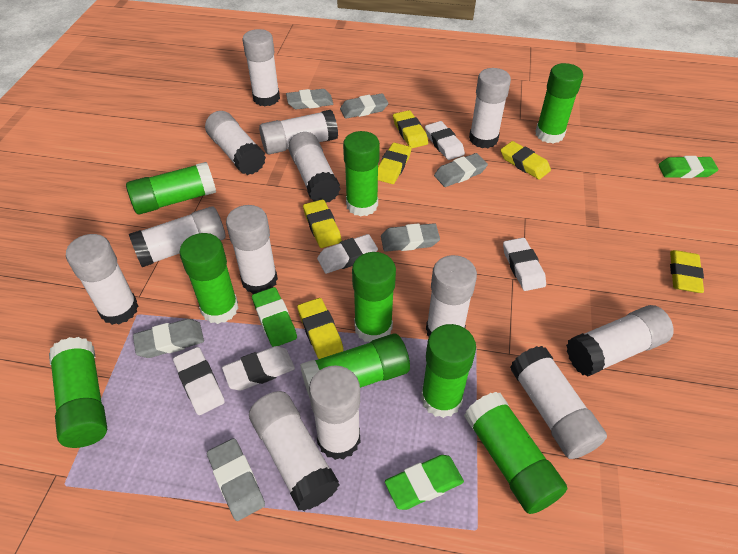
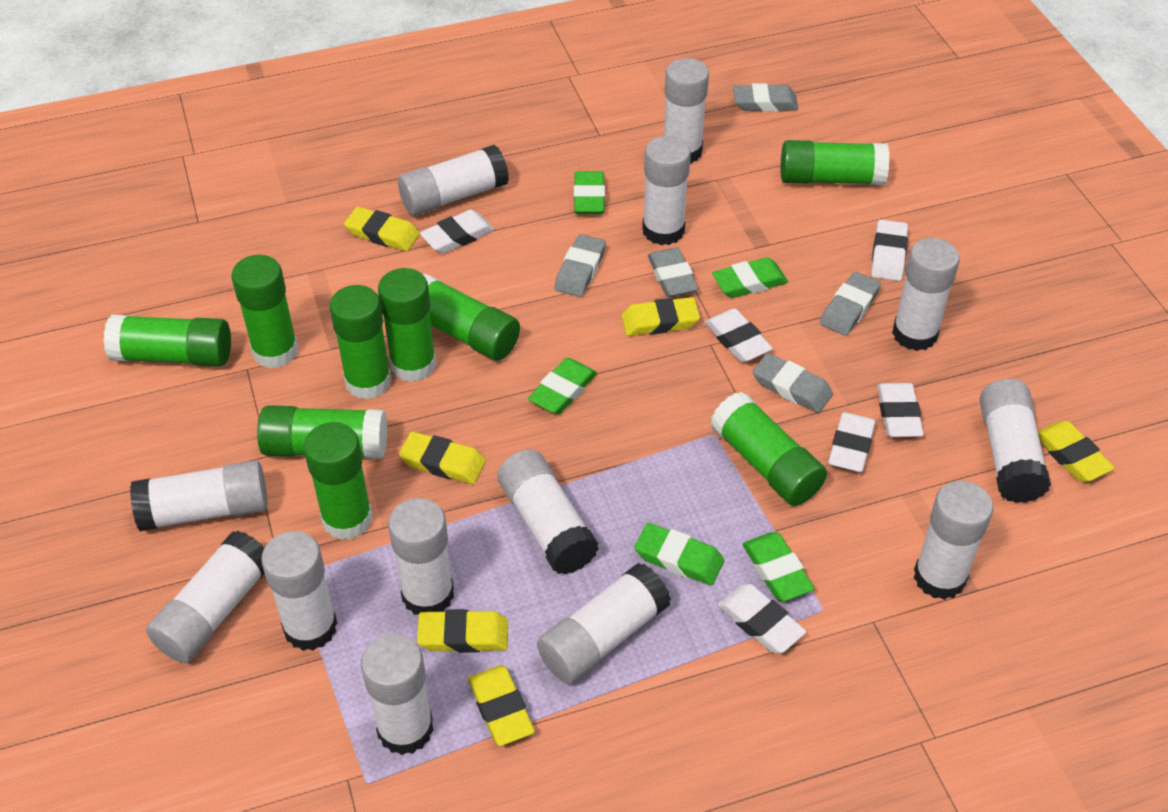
green eraser: 3 -> 5
grey eraser: 6 -> 5
white eraser: 5 -> 6

